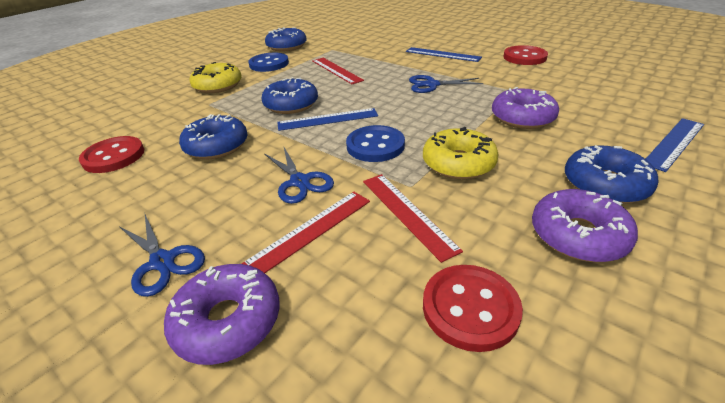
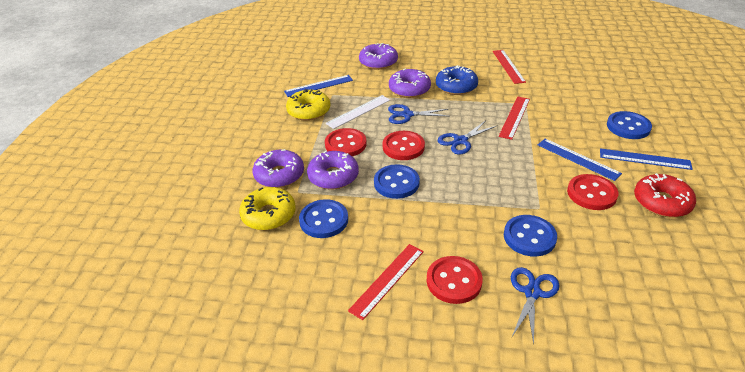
blue button: 2 -> 4
blue donut: 4 -> 1
purple donut: 3 -> 4
red button: 3 -> 4
red donut: 0 -> 1
white ruler: 0 -> 1

